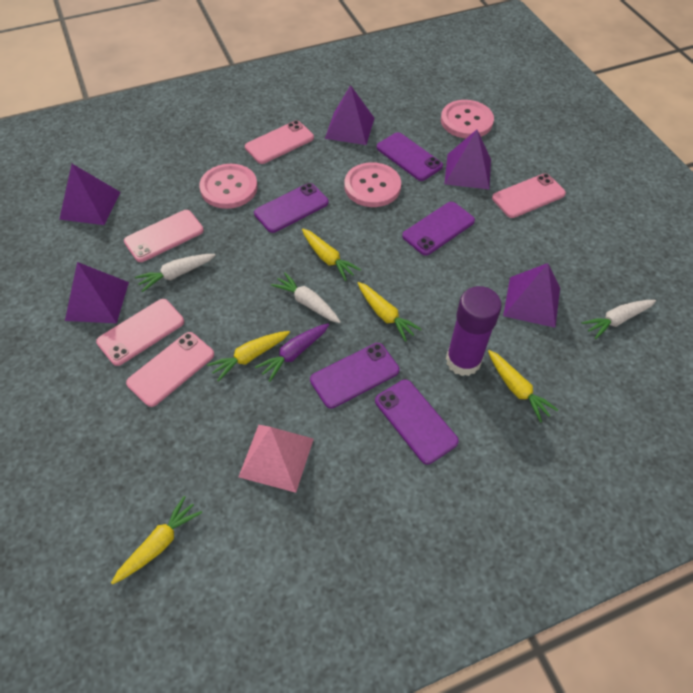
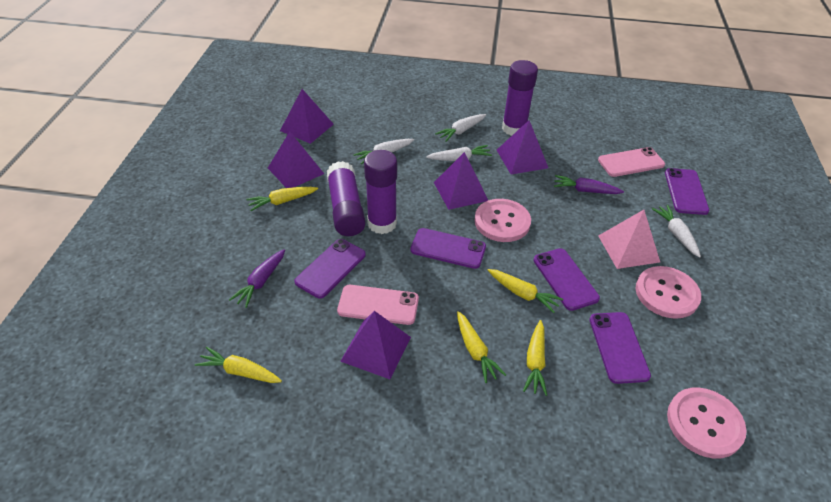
pink phone: 5 -> 2
purple carrot: 1 -> 2
purple glue stick: 1 -> 3
white carrot: 3 -> 4

